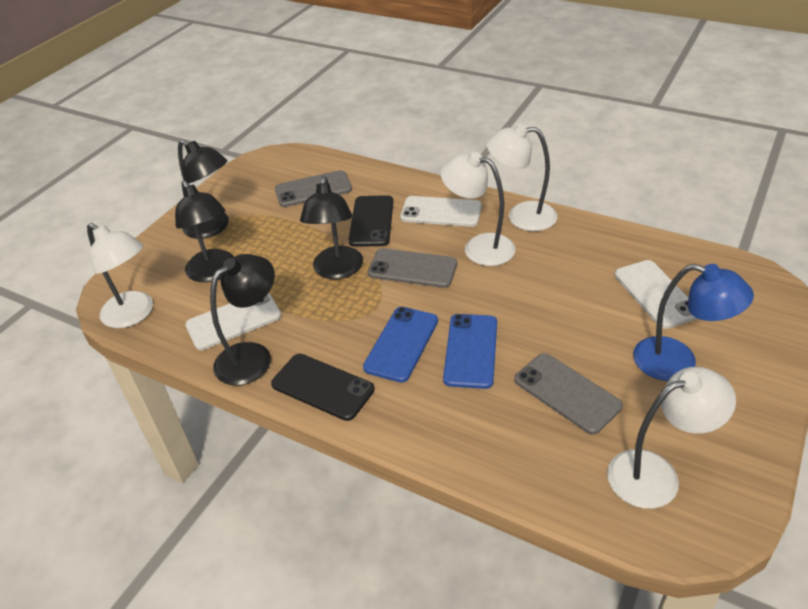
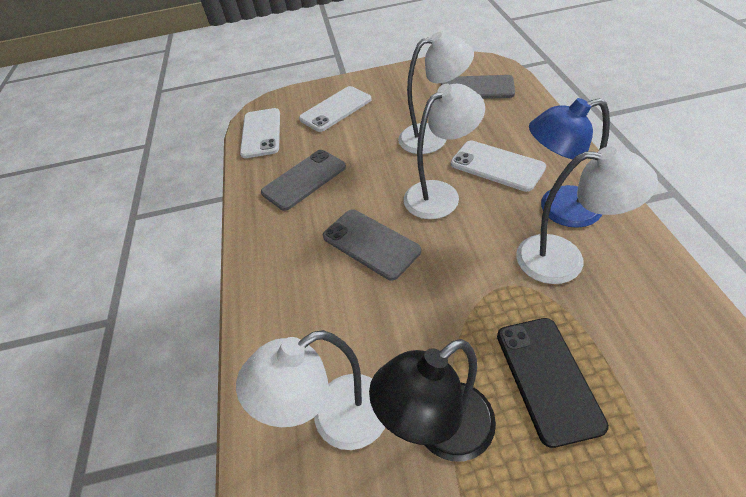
black lamp: 4 -> 1
black phone: 2 -> 1
blue phone: 2 -> 0

